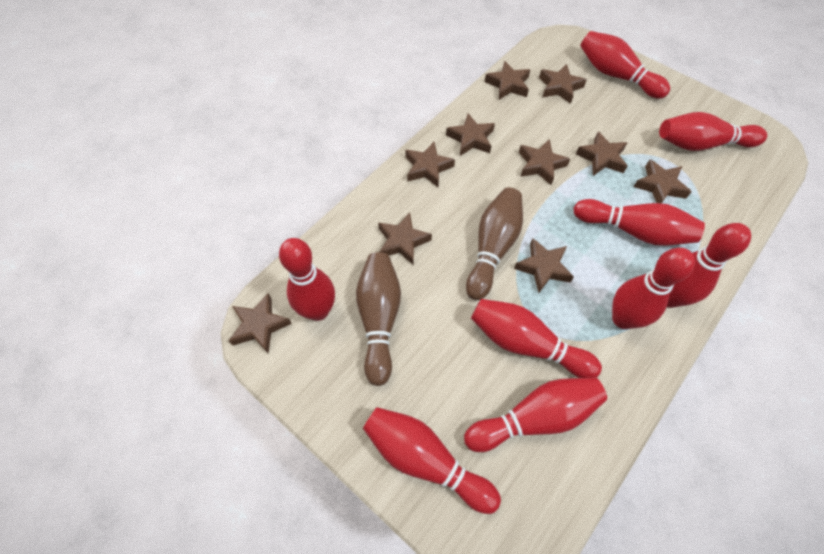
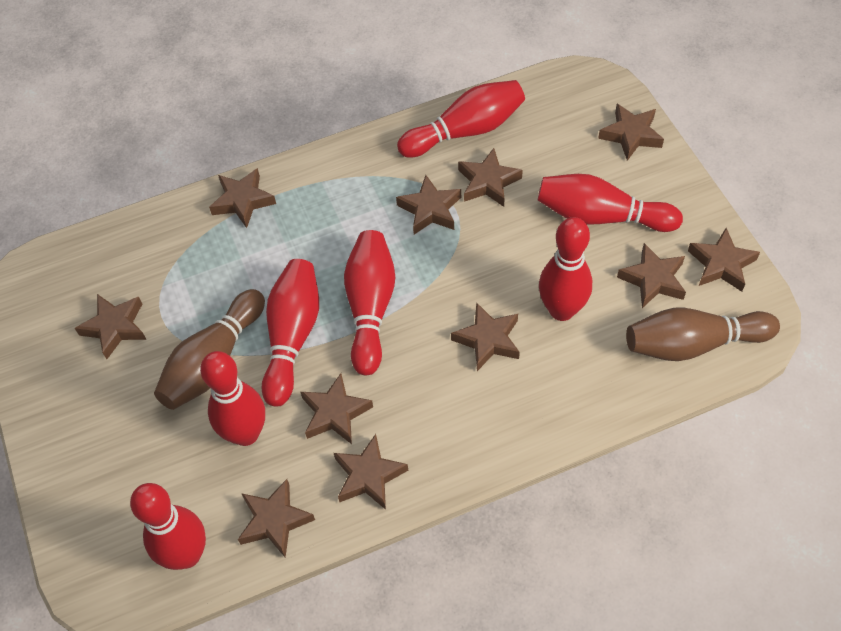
brown star: 10 -> 11
red bowling pin: 9 -> 7

